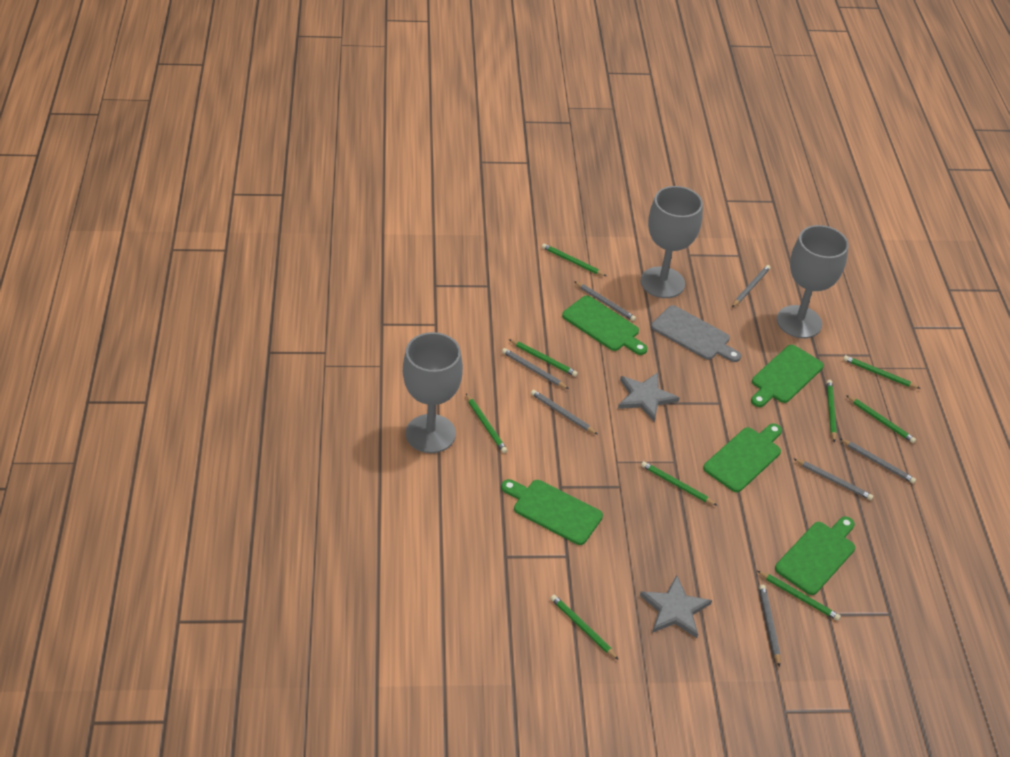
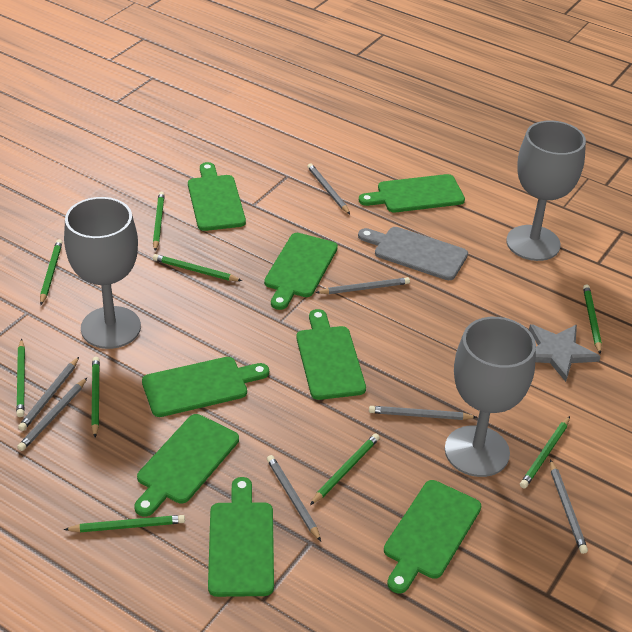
green cutting board: 5 -> 8
grey star: 2 -> 1

